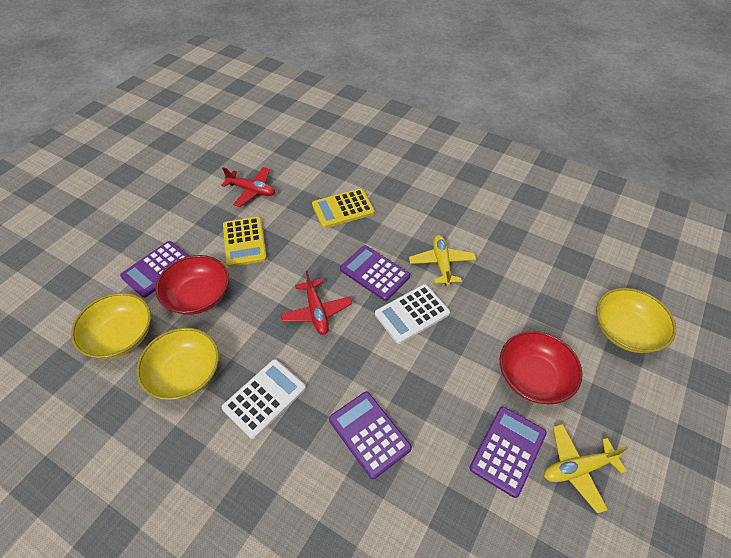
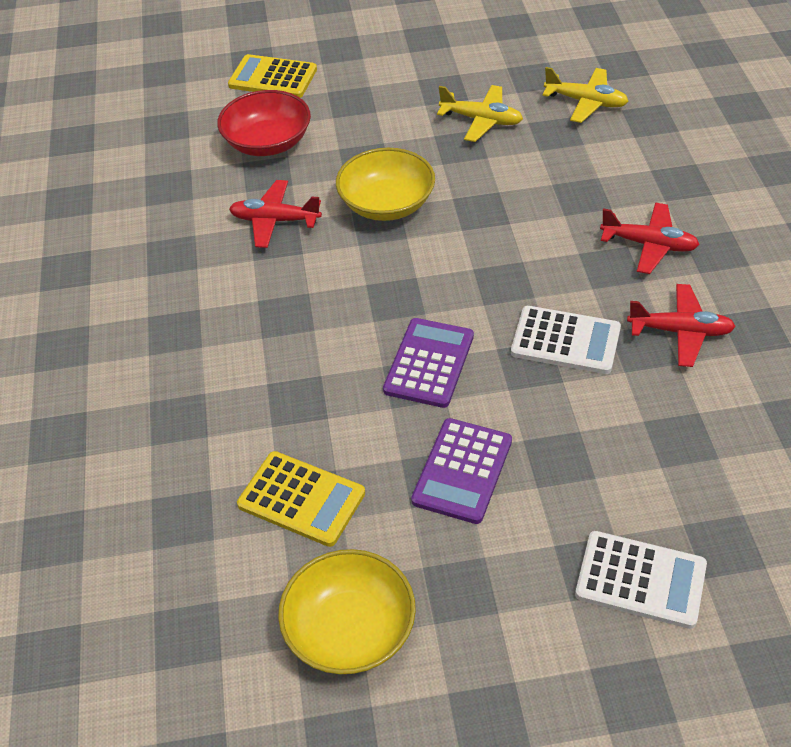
purple calculator: 4 -> 2
red bowl: 2 -> 1
red plane: 2 -> 3
yellow bowl: 3 -> 2

